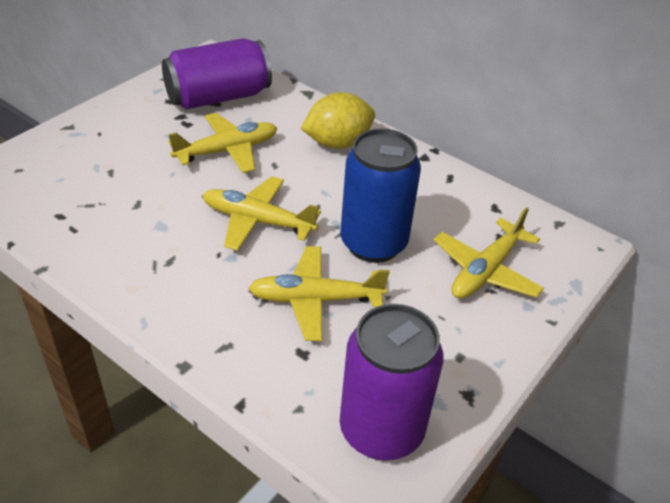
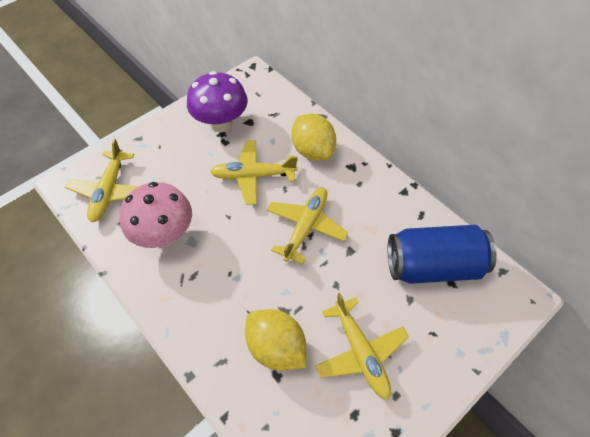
pink mushroom: 0 -> 1
purple can: 2 -> 0
purple mushroom: 0 -> 1
yellow lemon: 1 -> 2

